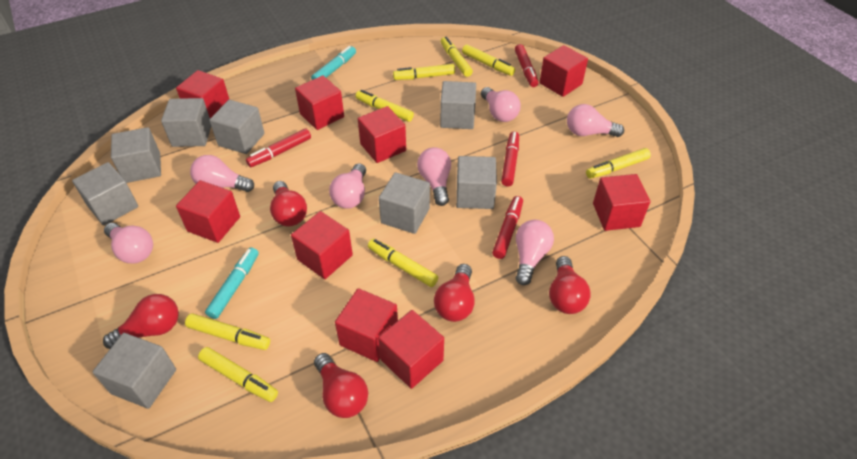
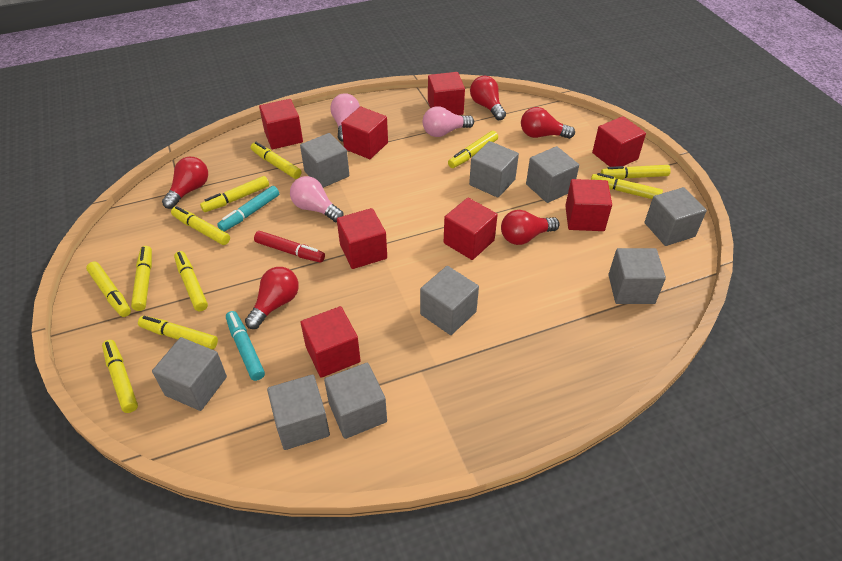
grey cube: 8 -> 9
pink light bulb: 7 -> 3
red cube: 9 -> 8
red marker: 4 -> 1
yellow marker: 8 -> 11

